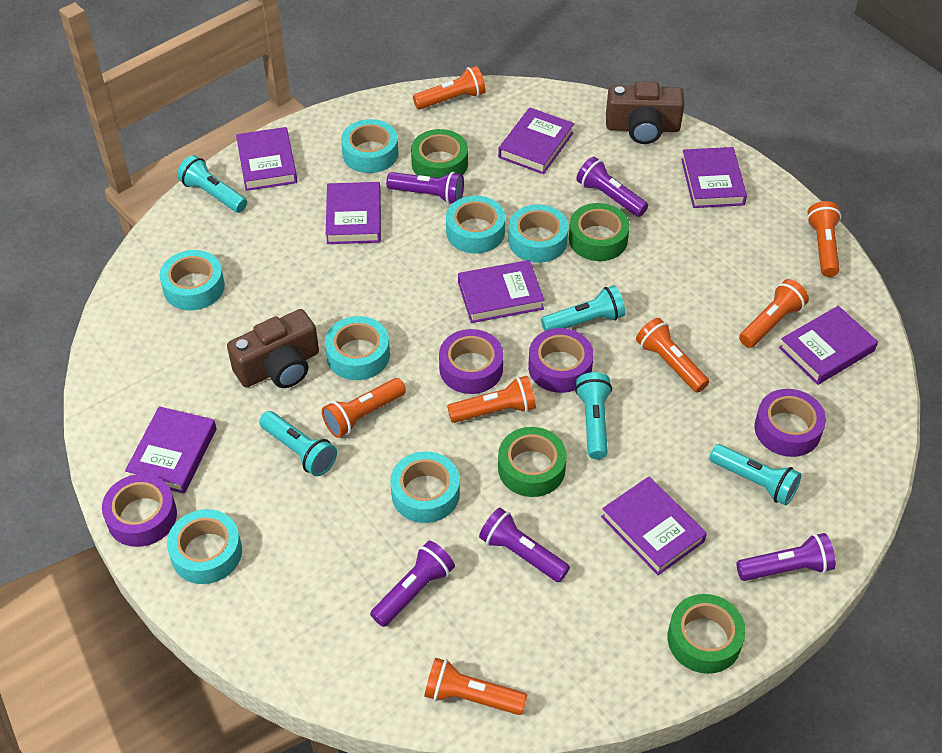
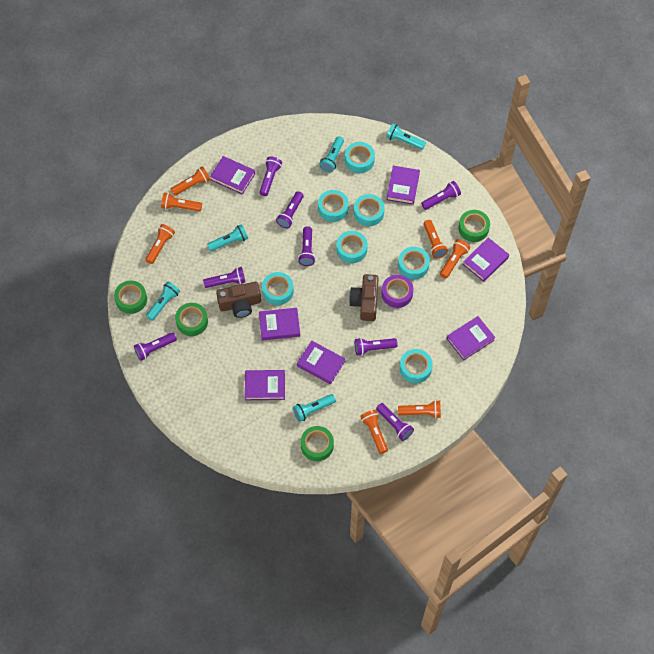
purple book: 8 -> 7
purple flashlight: 5 -> 8
purple tape: 4 -> 1

